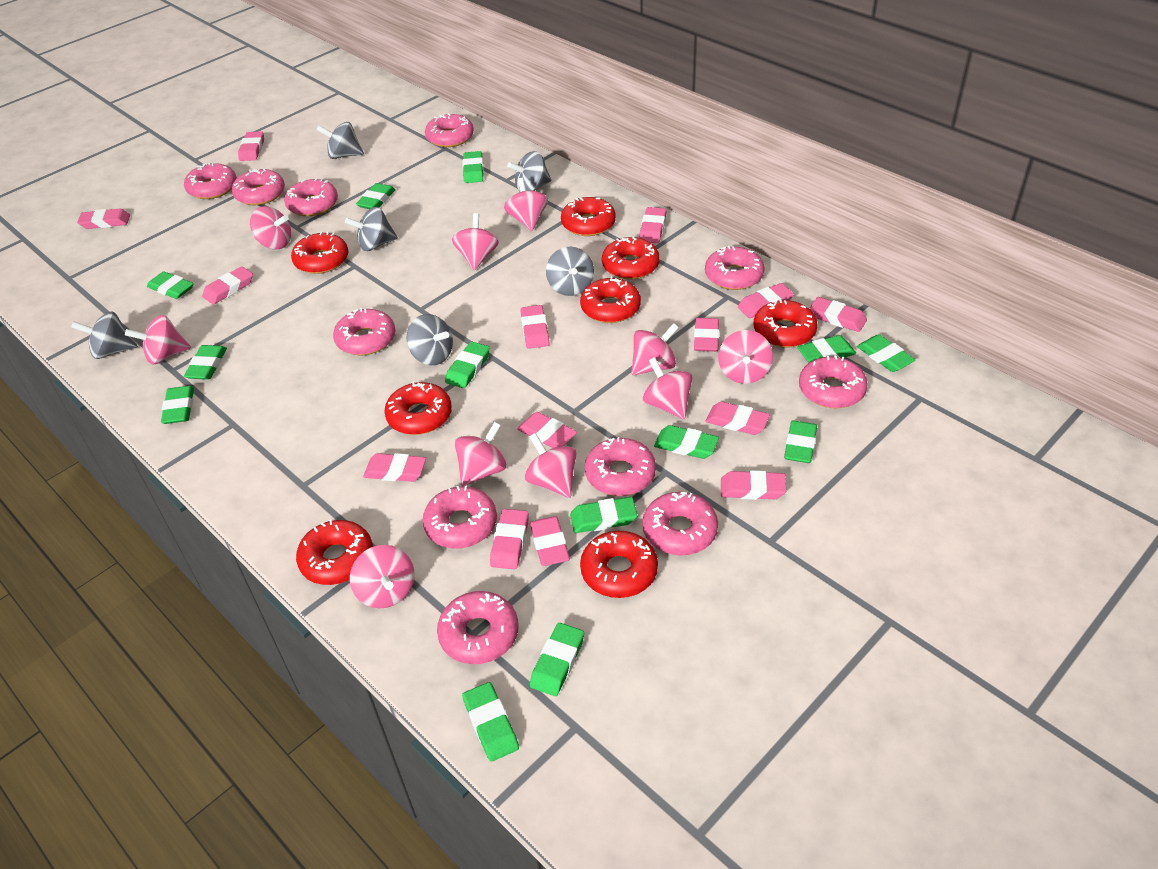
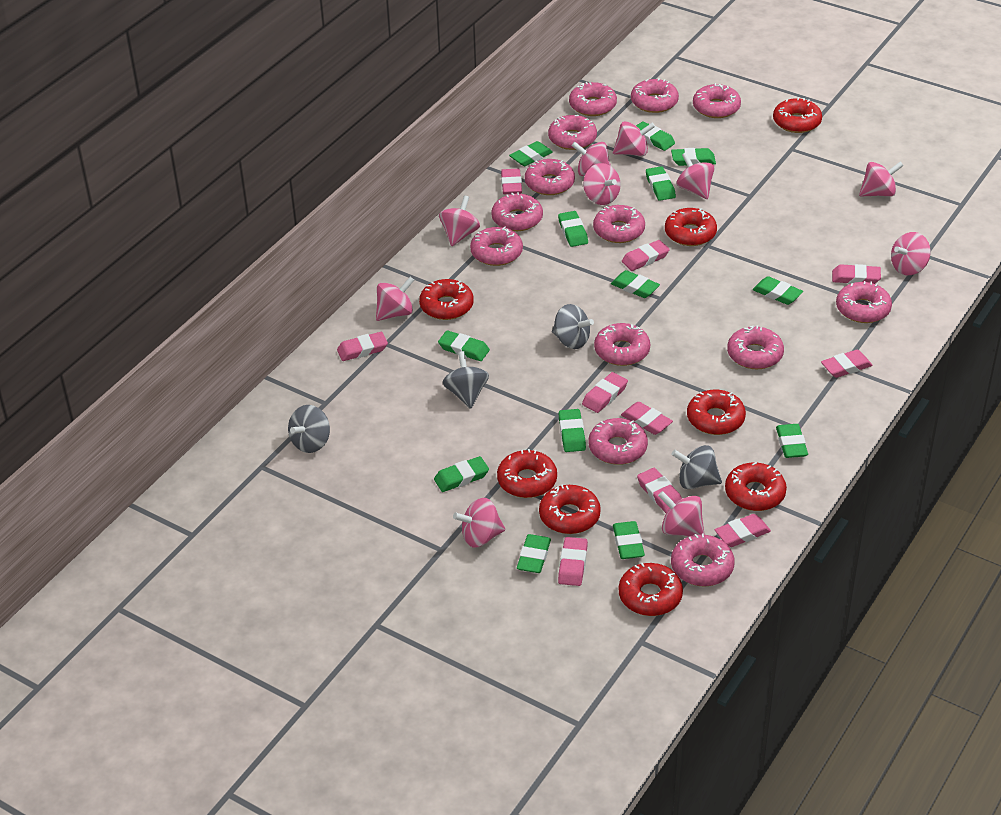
grey spinning top: 6 -> 4
pink donut: 11 -> 13
pink eraser: 14 -> 10

